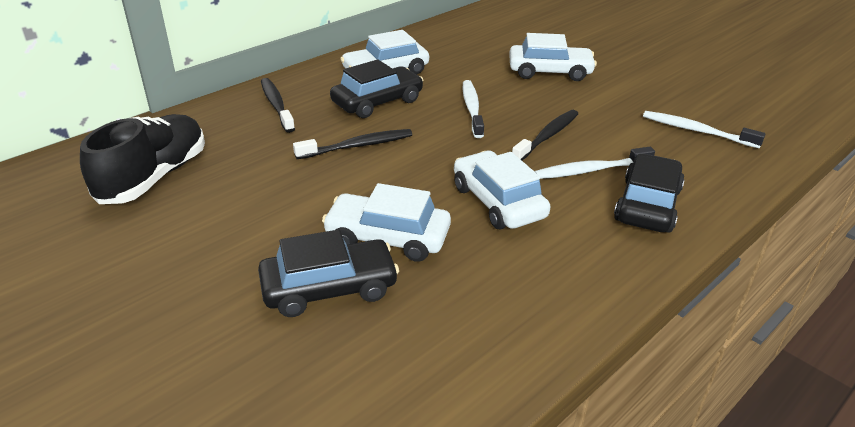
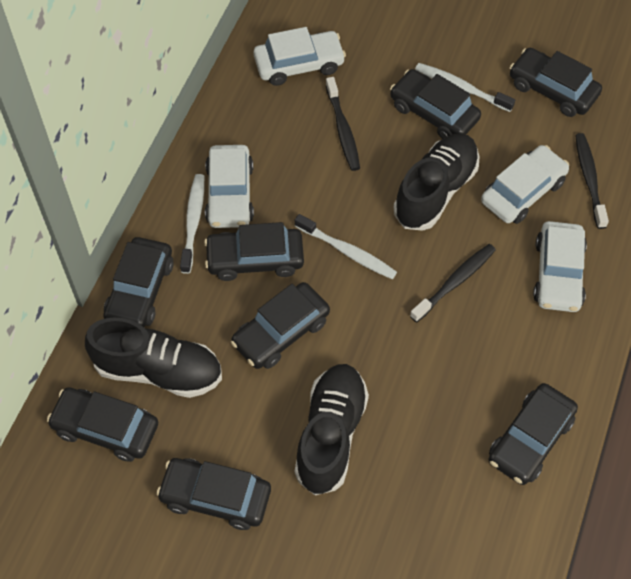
black car: 3 -> 8
black shoe: 1 -> 3

